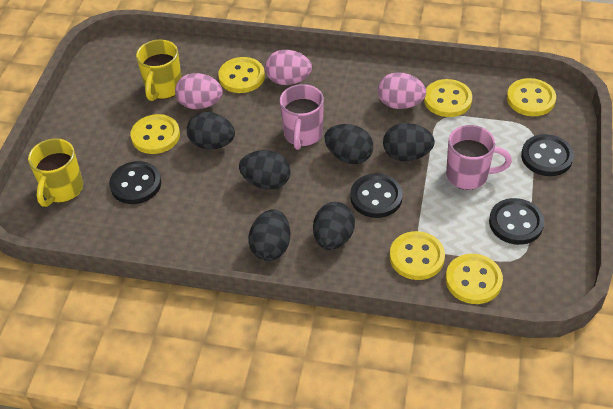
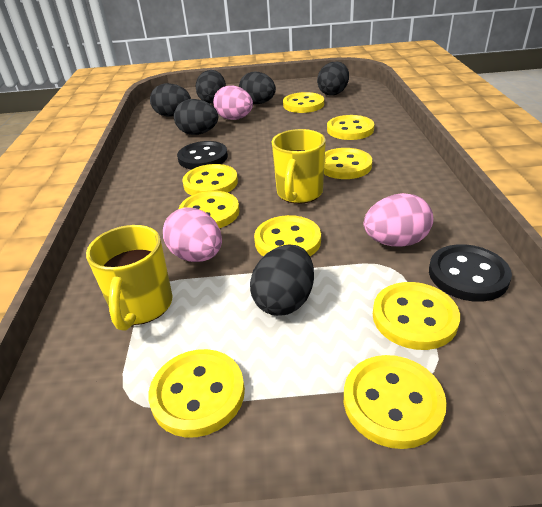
black button: 4 -> 2
pink mug: 2 -> 0
yellow button: 6 -> 9

